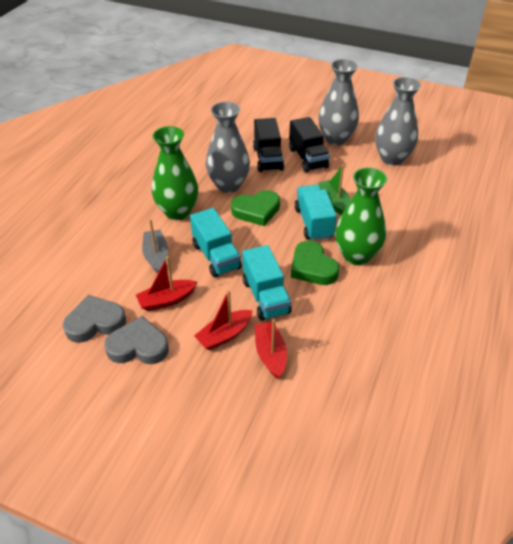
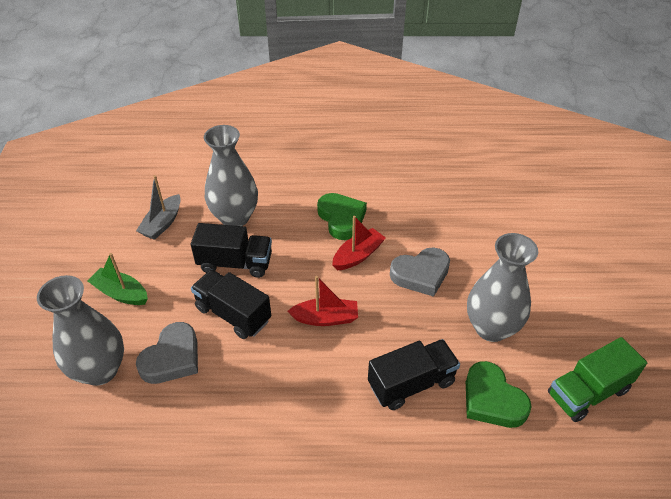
black truck: 2 -> 3
green truck: 0 -> 1
green vase: 2 -> 0
red boat: 3 -> 2
turquoise truck: 3 -> 0

